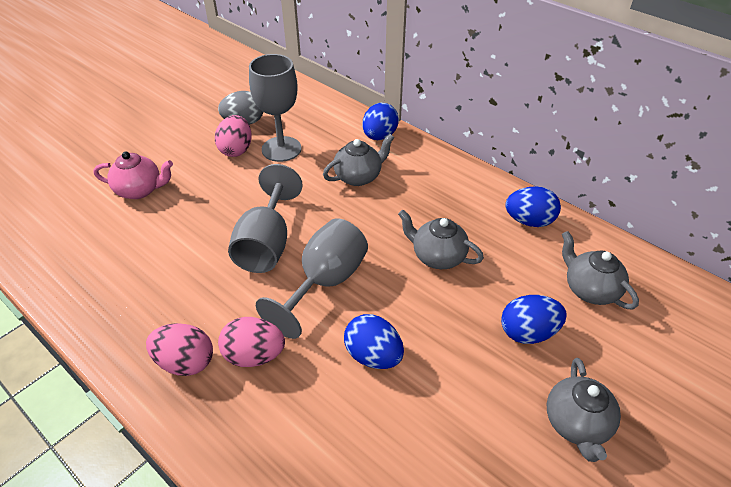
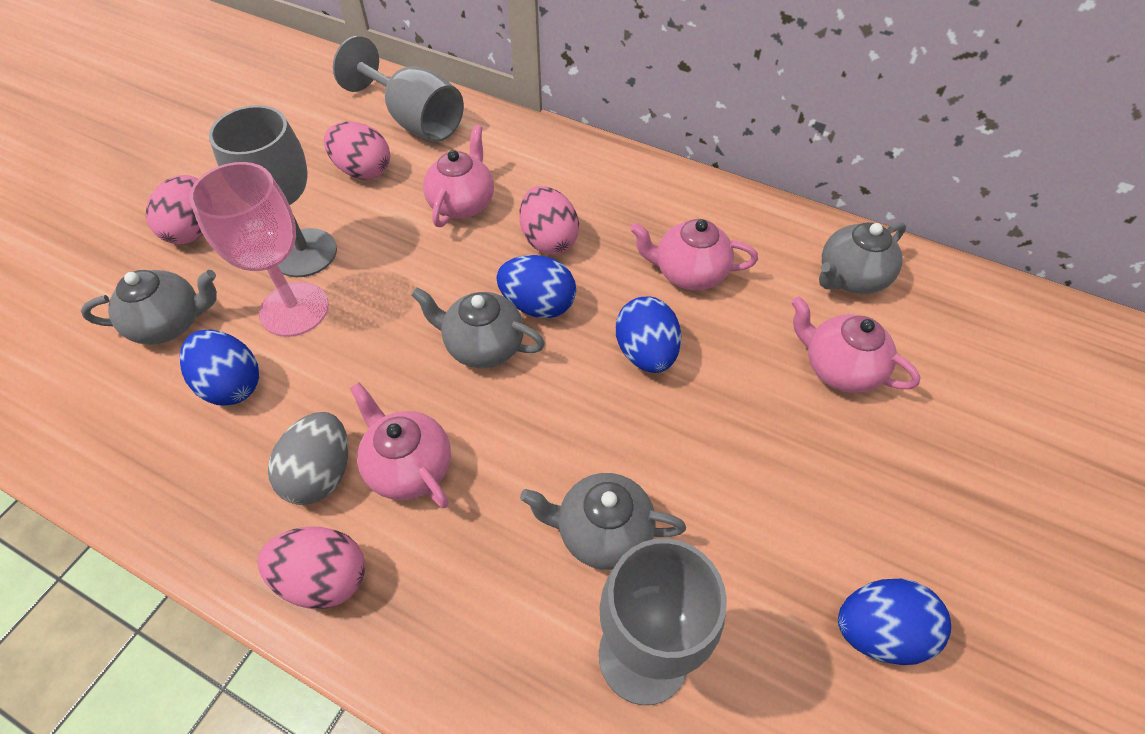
pink egg: 3 -> 4
pink goblet: 0 -> 1
pink teapot: 1 -> 4

